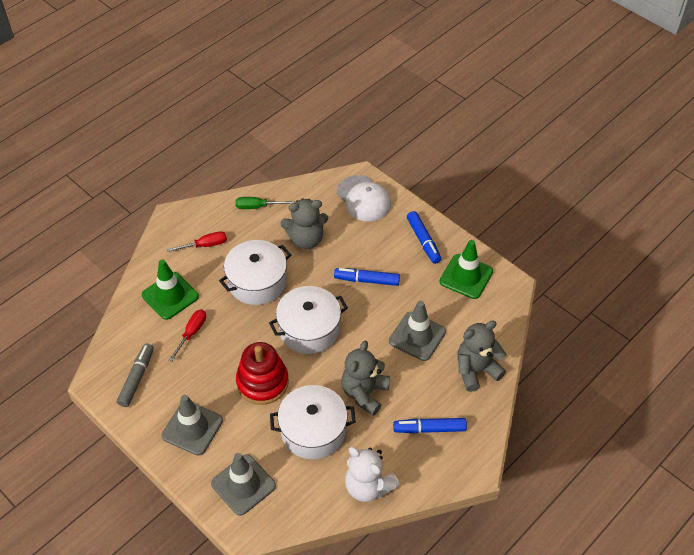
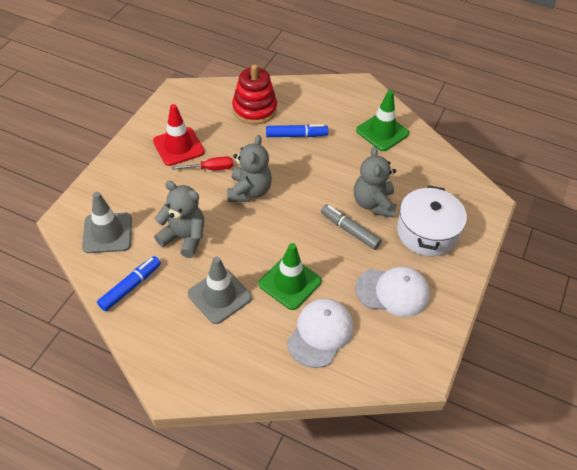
blue marker: 3 -> 2
green screwdriver: 1 -> 0
grey traffic cone: 3 -> 2
red screwdriver: 2 -> 1
red traffic cone: 0 -> 1
white cap: 1 -> 2
white pot: 3 -> 1
white teddy bear: 1 -> 0

